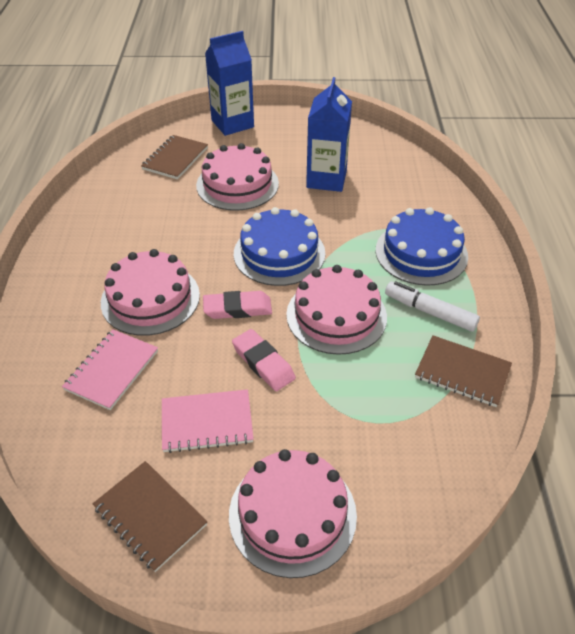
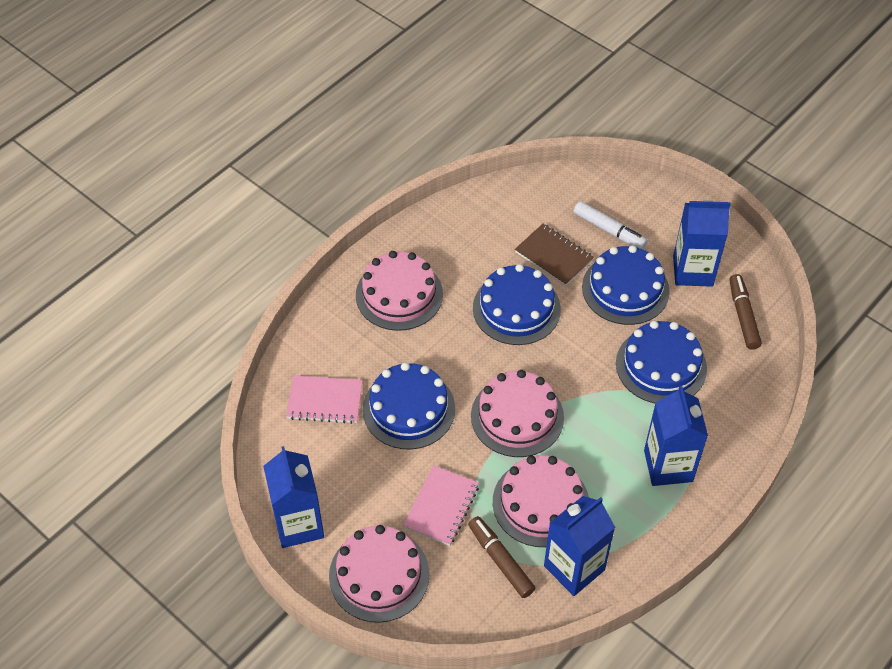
blue cake: 2 -> 4
blue carton: 2 -> 4
brown marker: 0 -> 2
brown notebook: 3 -> 1
pink eraser: 2 -> 0

